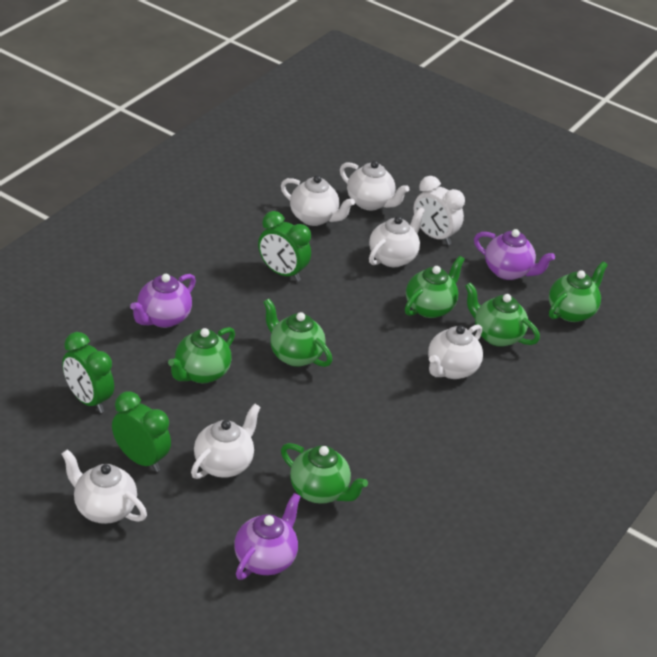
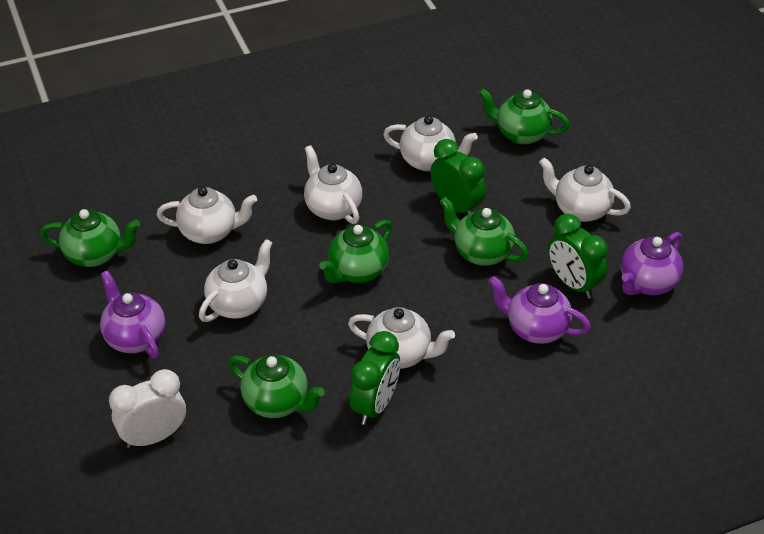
green teapot: 6 -> 5

